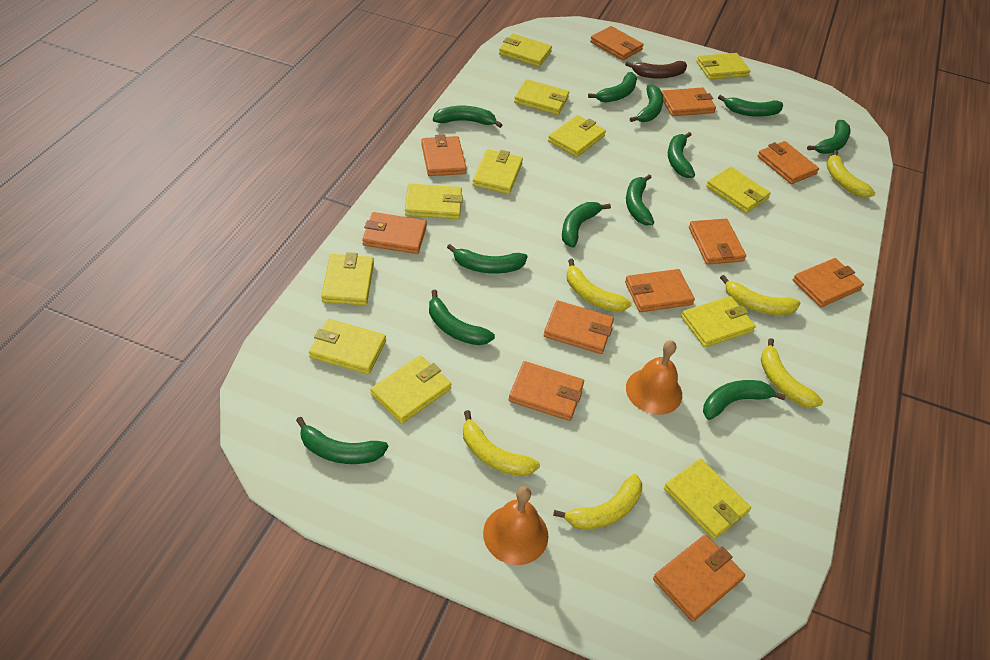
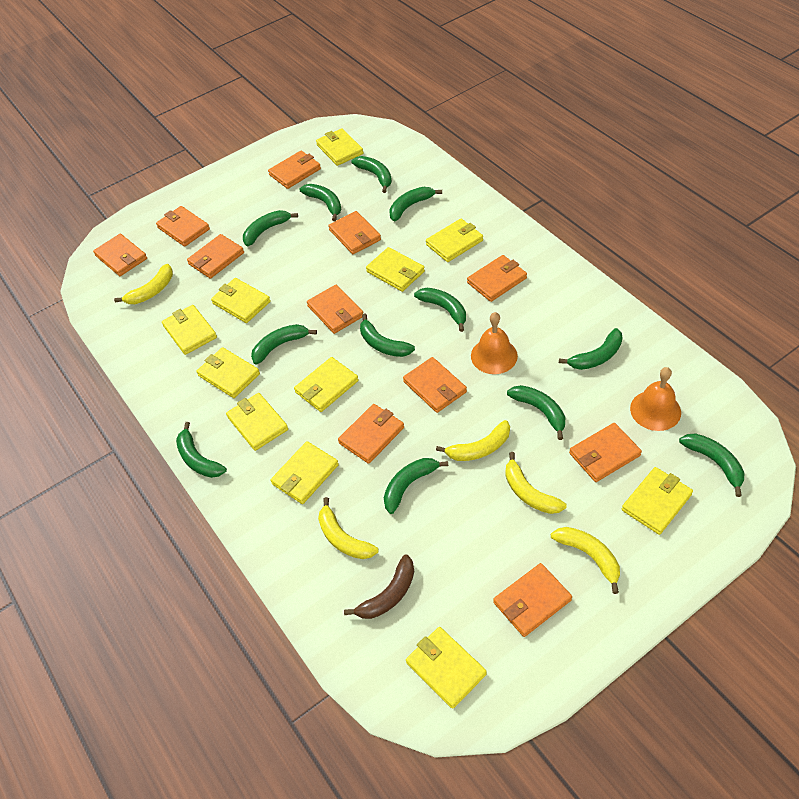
yellow banana: 6 -> 5
yellow wallet: 12 -> 11

